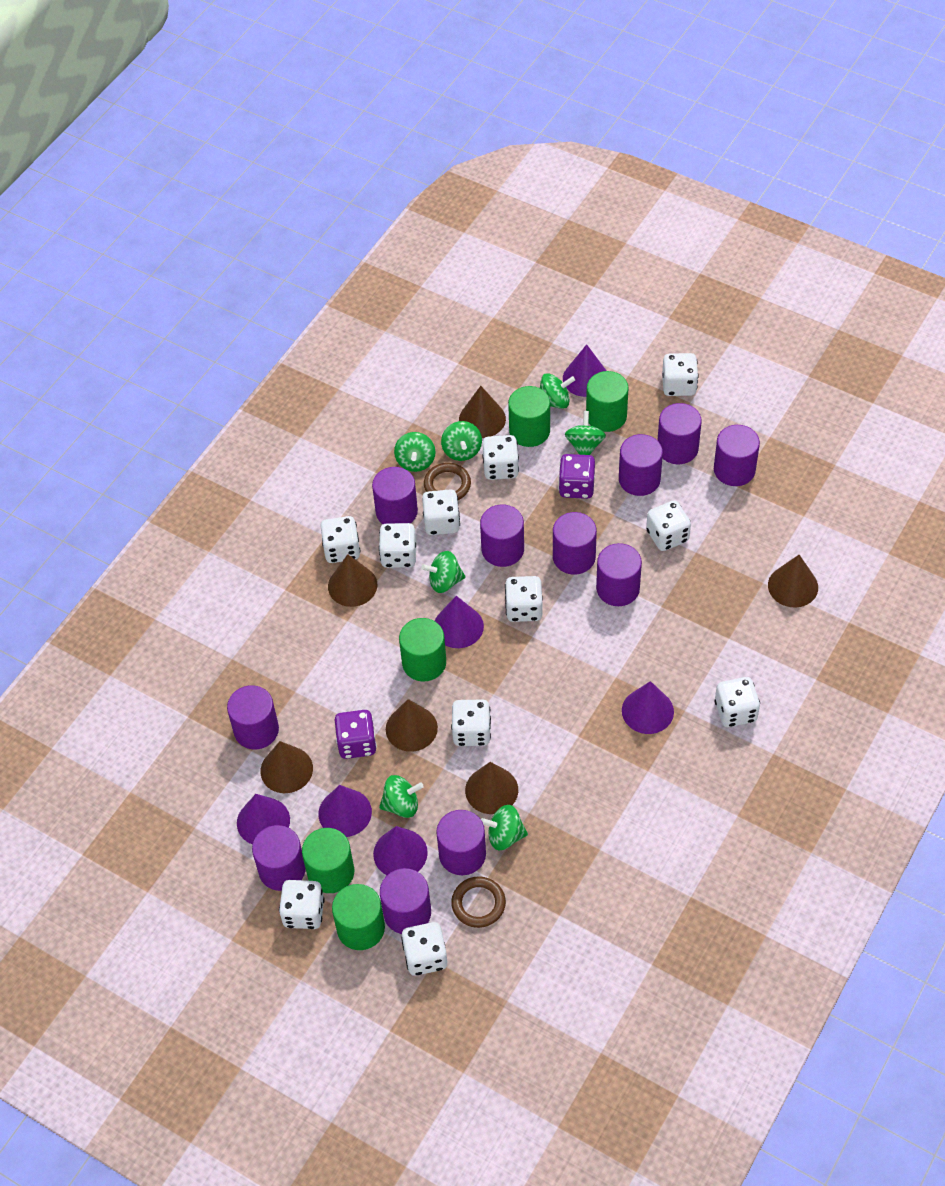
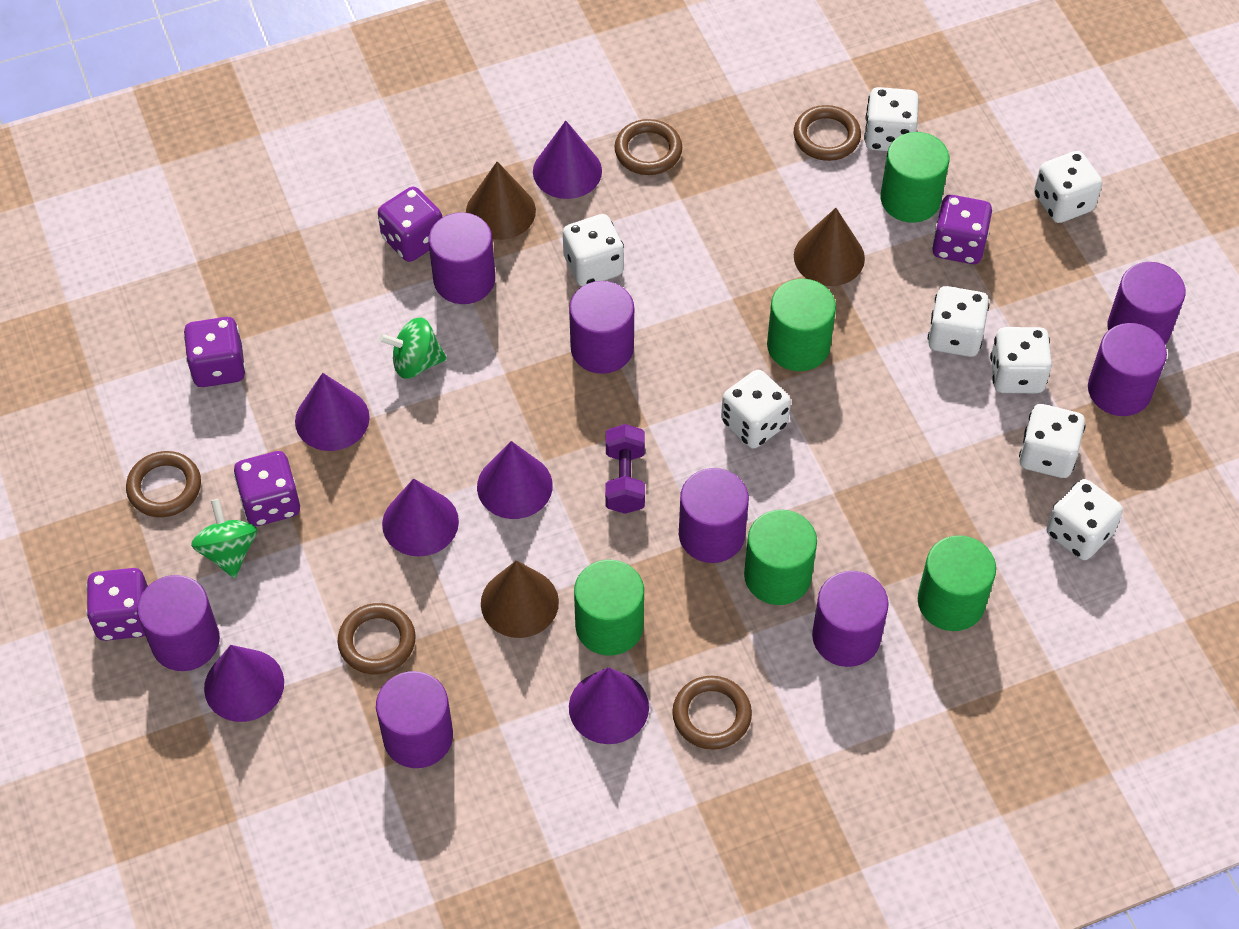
brown cone: 6 -> 3
brown ring: 2 -> 5
green spinning top: 7 -> 2
purple cylinder: 11 -> 8
purple dice: 2 -> 5
purple dumbbell: 0 -> 1
white dice: 11 -> 8

